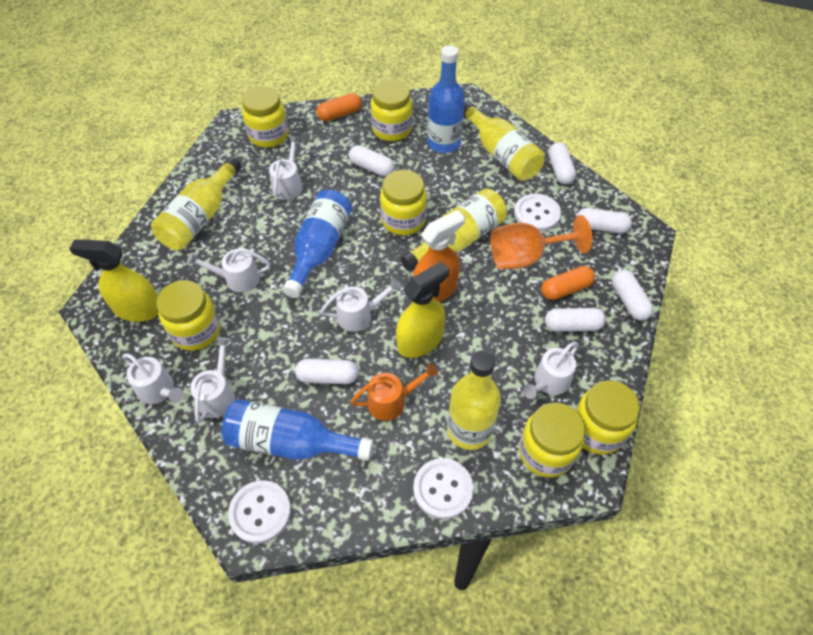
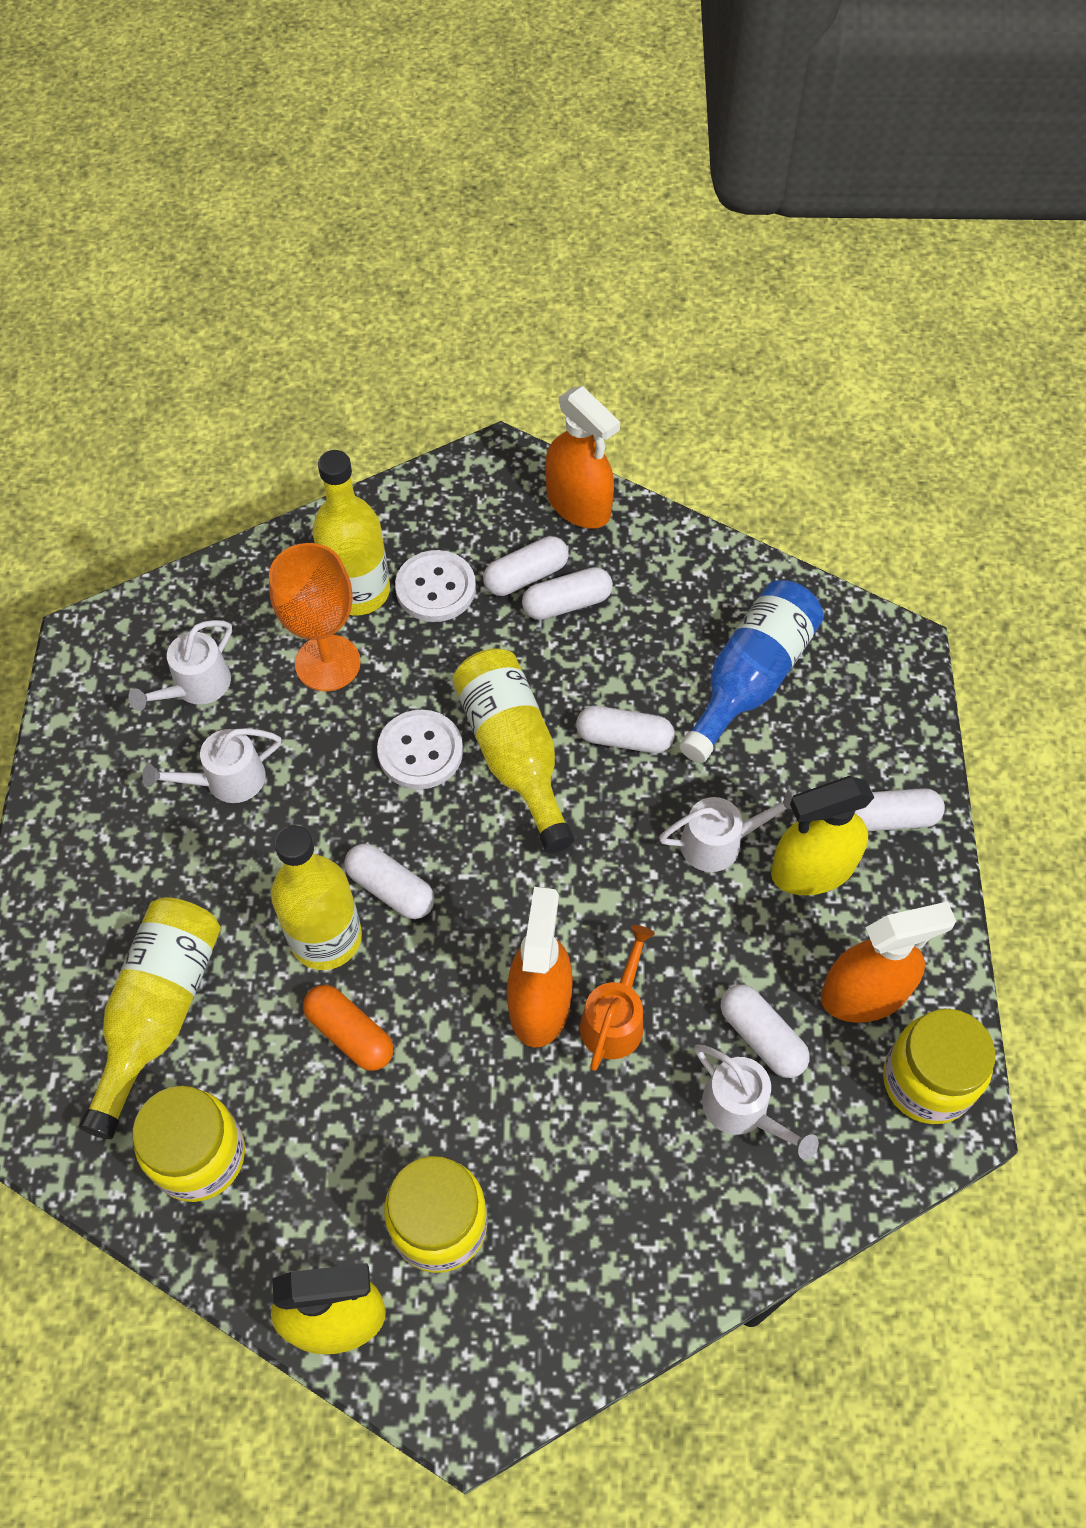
blue bottle: 3 -> 1
orange capsule: 2 -> 1
orange spray bottle: 1 -> 3
white button: 3 -> 2
white watering can: 6 -> 4
yellow jar: 6 -> 3

